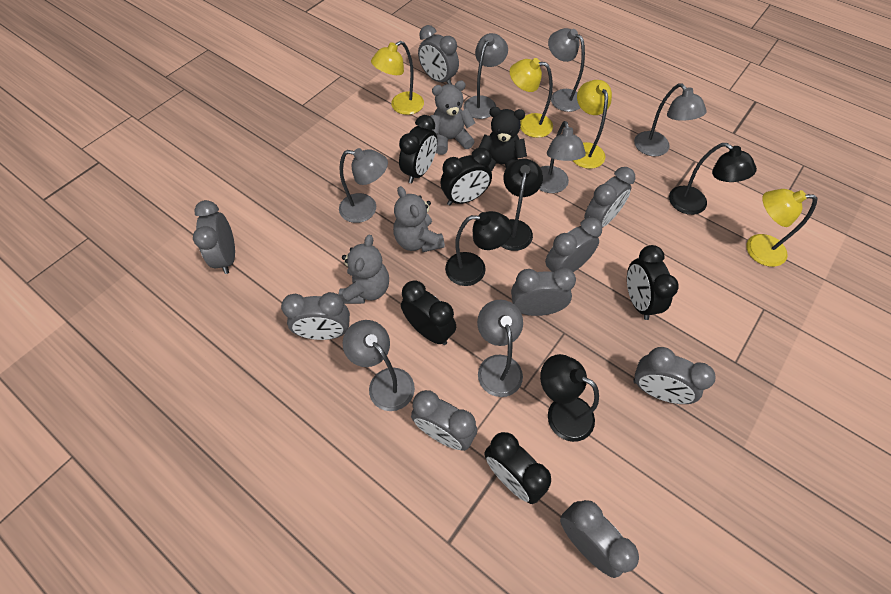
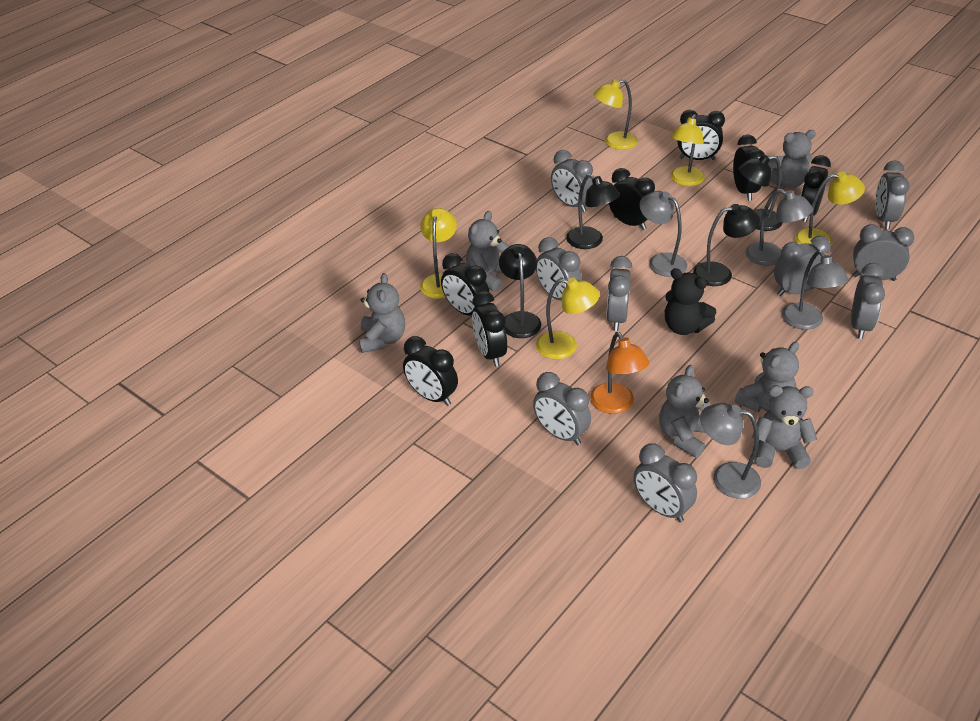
black clock: 5 -> 7
grey lamp: 7 -> 4
grey teddy bear: 3 -> 6
orange lamp: 0 -> 1
yellow lamp: 4 -> 5

